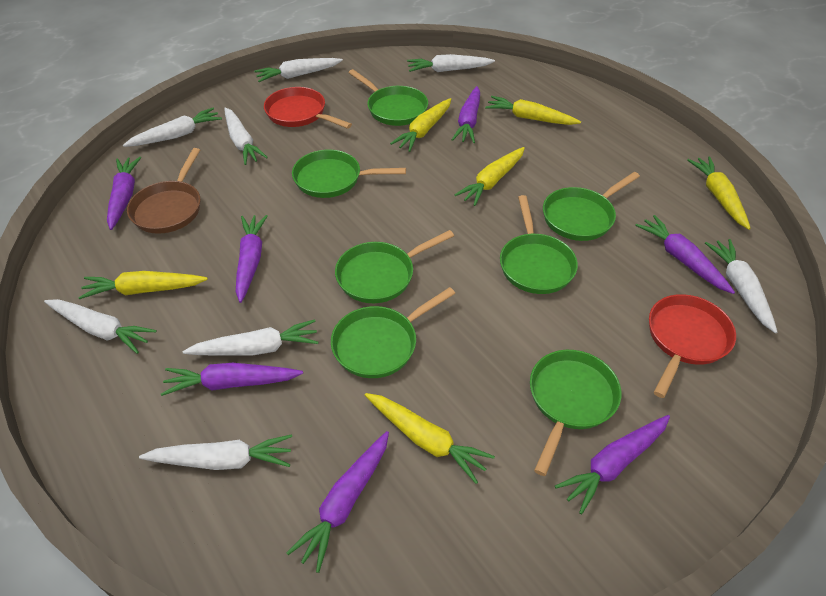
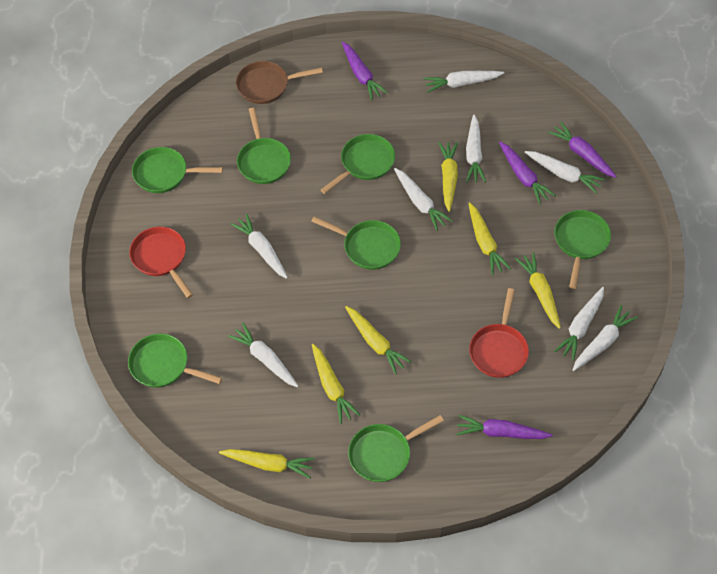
purple carrot: 7 -> 4

